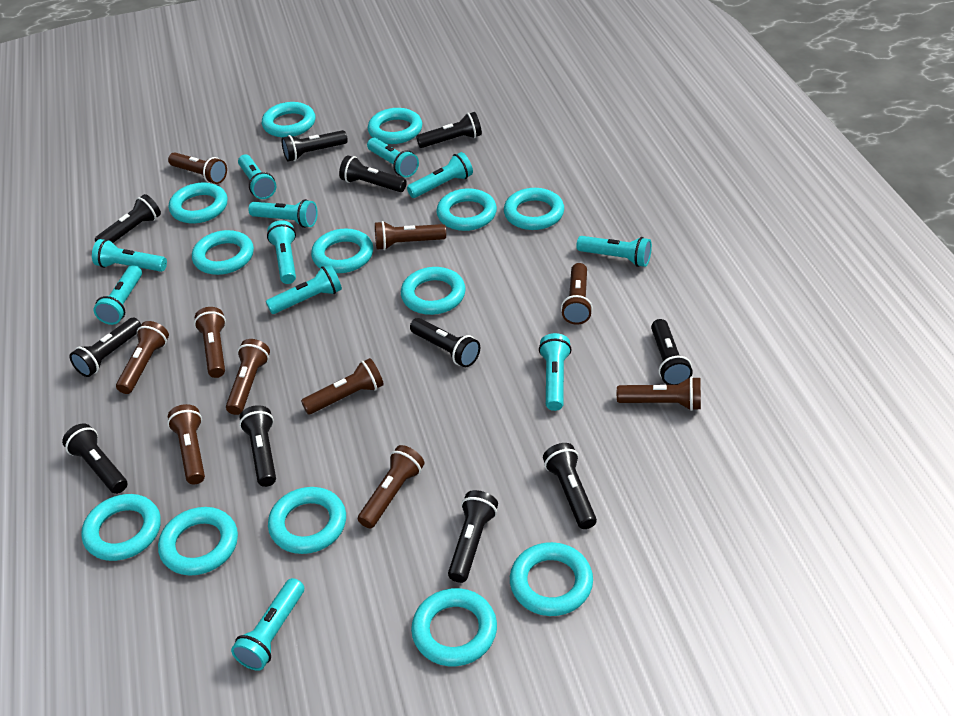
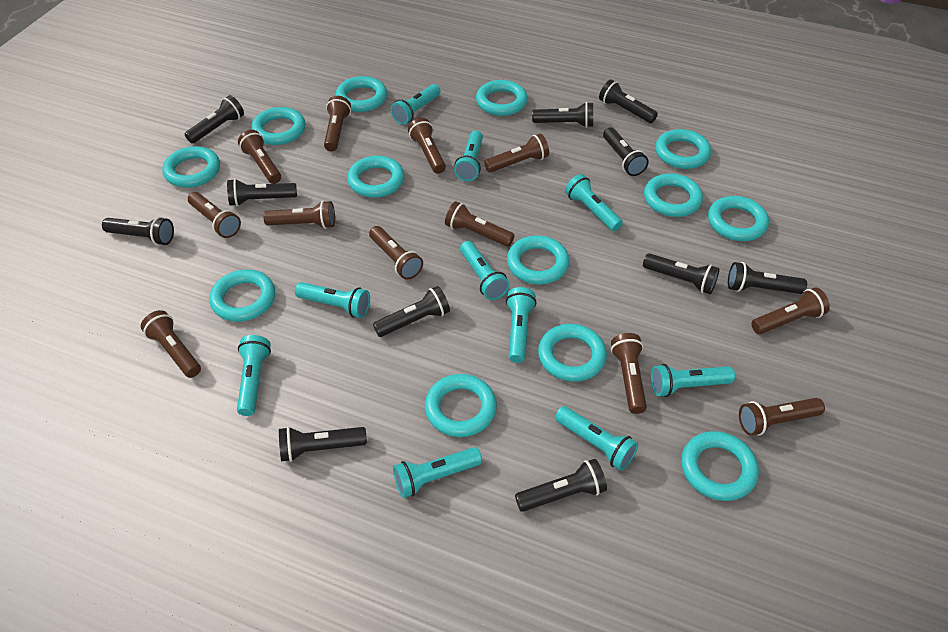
brown flashlight: 10 -> 12
turquoise flashlight: 11 -> 10

